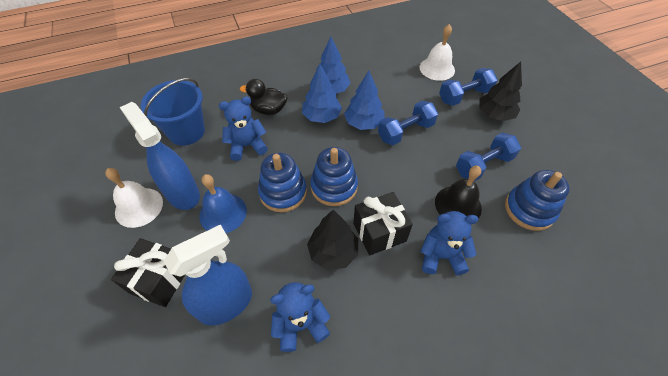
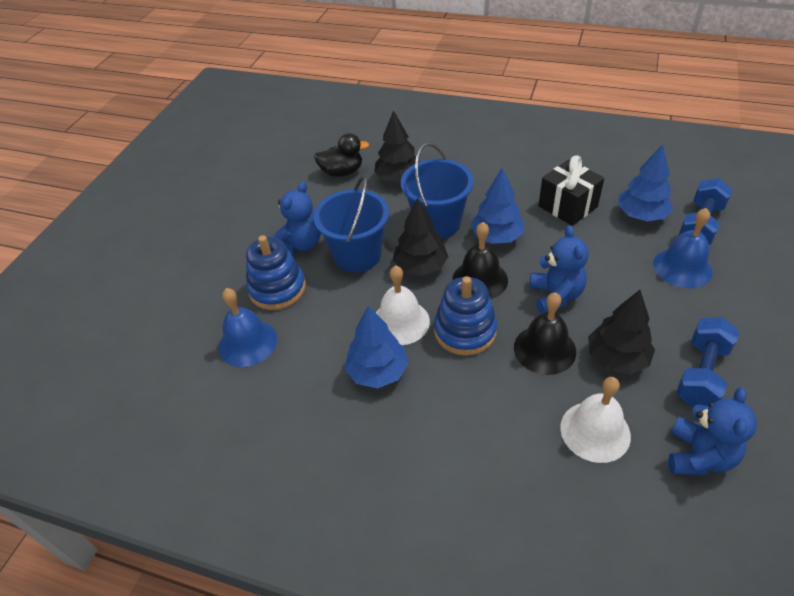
black bell: 1 -> 2
black gift: 2 -> 1
black tree: 2 -> 3
blue bell: 1 -> 2
blue bucket: 1 -> 2
blue dumbbell: 3 -> 2
blue spray bottle: 2 -> 0
blue stacking toy: 3 -> 2

